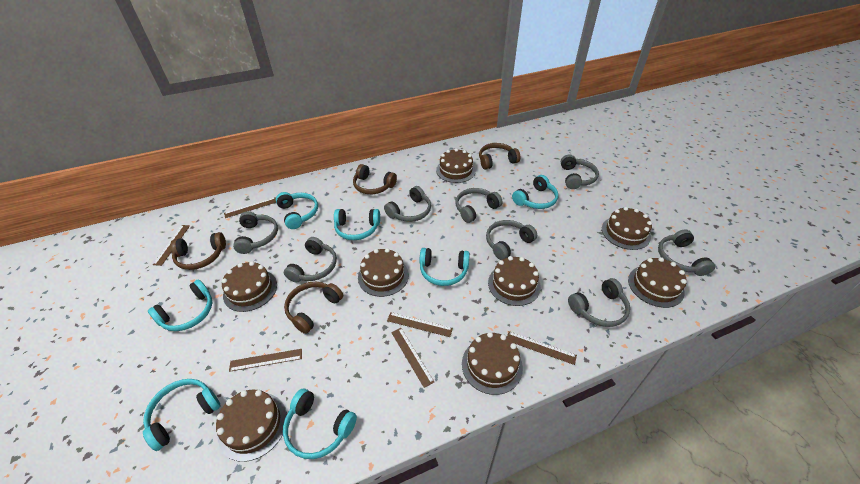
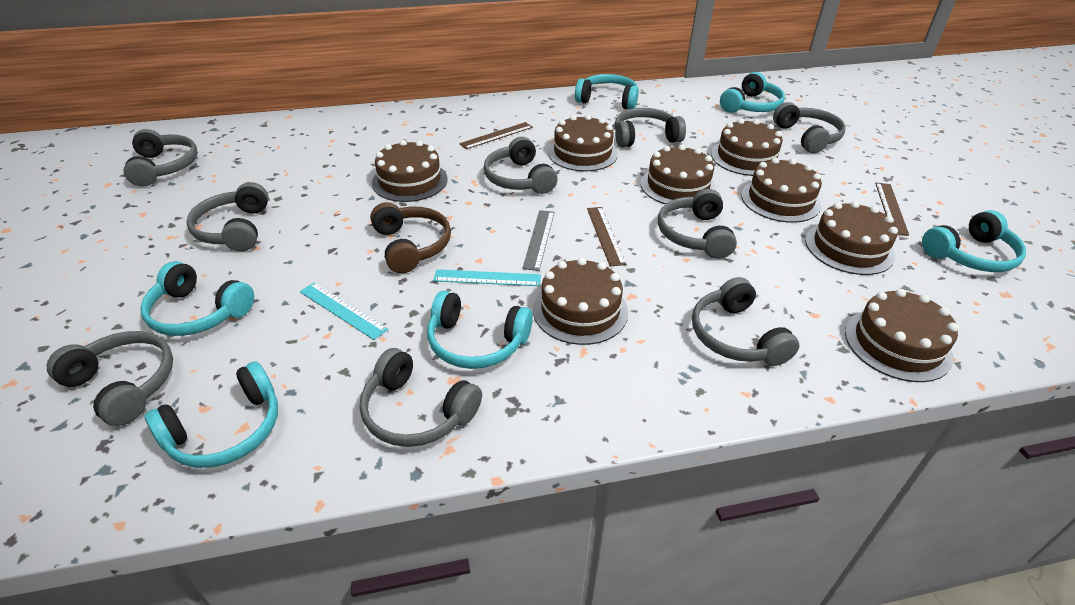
brown headphones: 4 -> 1
brown ruler: 6 -> 3
grey headphones: 8 -> 9
grey ruler: 0 -> 1
turquoise headphones: 7 -> 6
turquoise ruler: 0 -> 2

